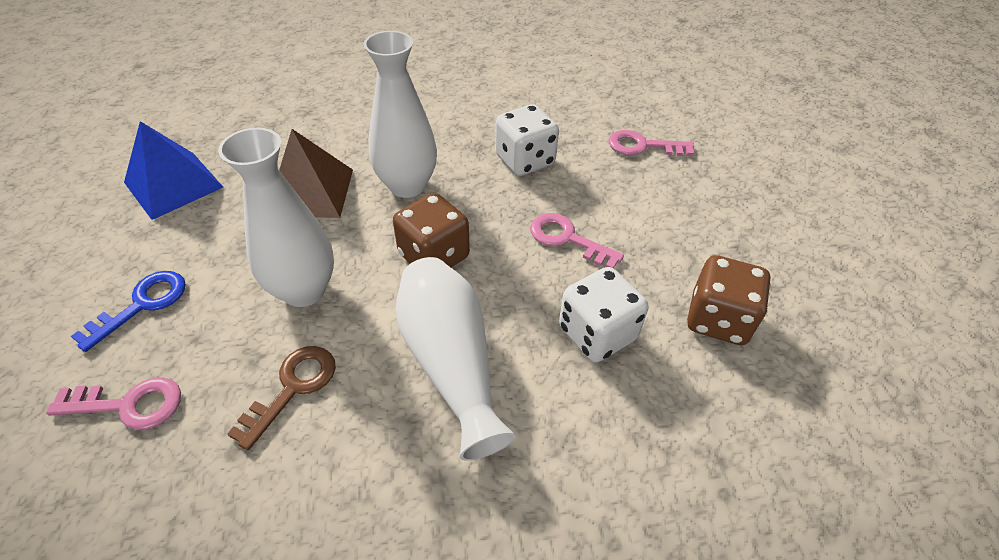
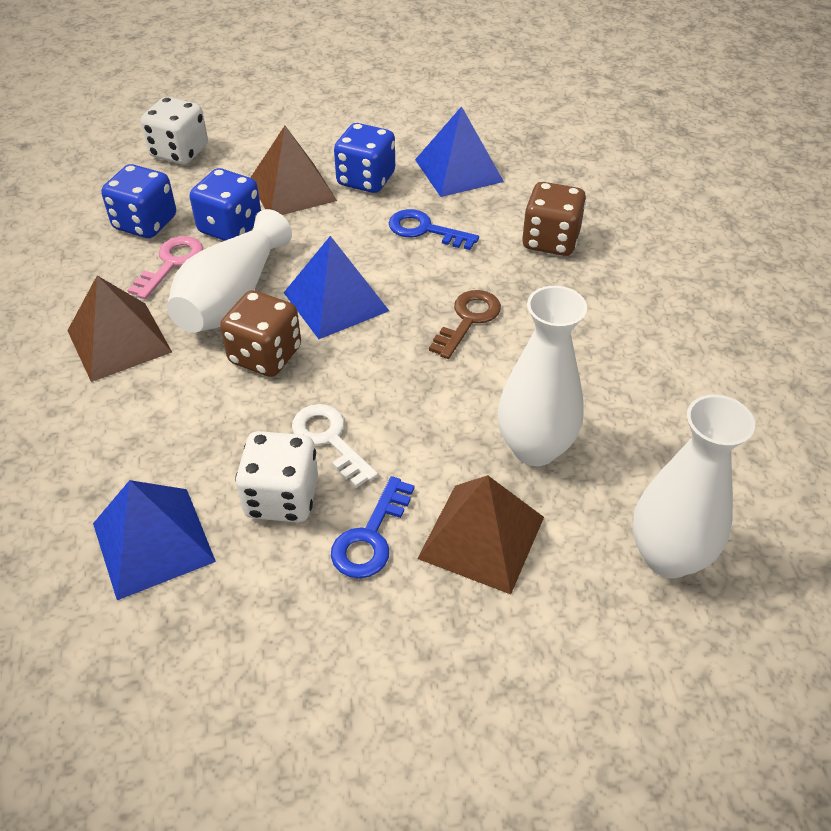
blue dice: 0 -> 3
blue key: 1 -> 2
blue pyramid: 1 -> 3
brown pyramid: 1 -> 3
pink key: 3 -> 1
white key: 0 -> 1

